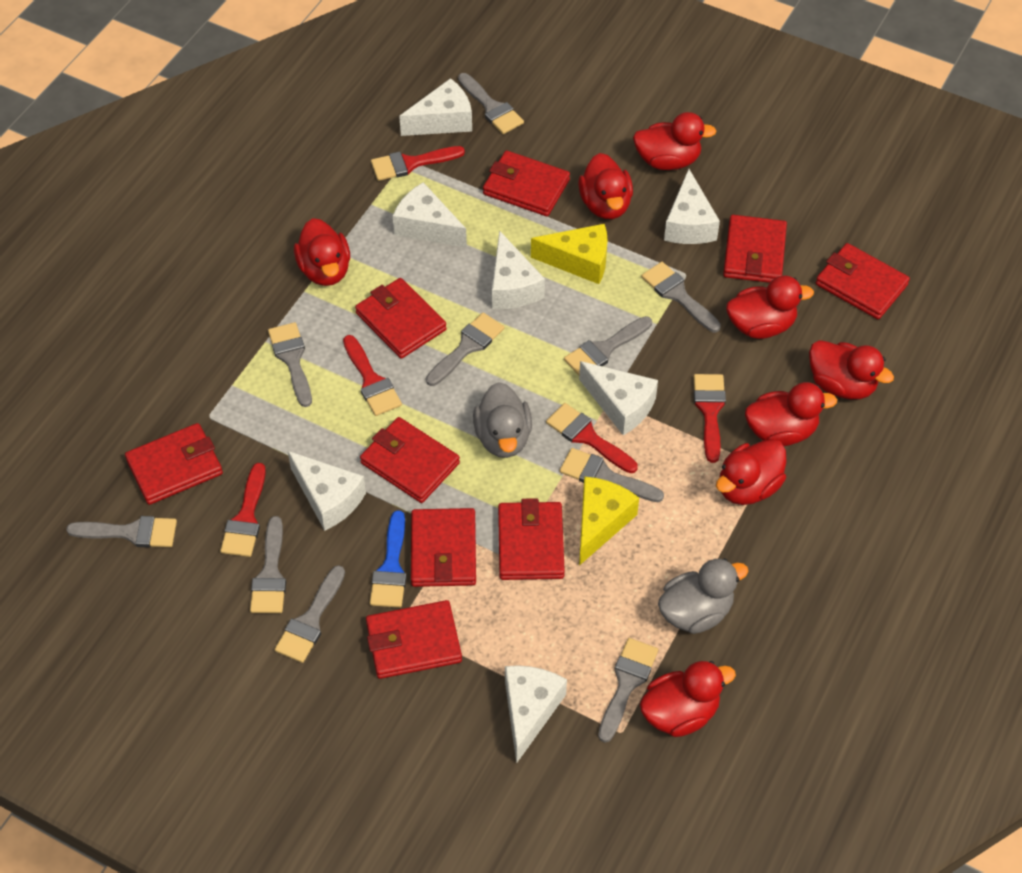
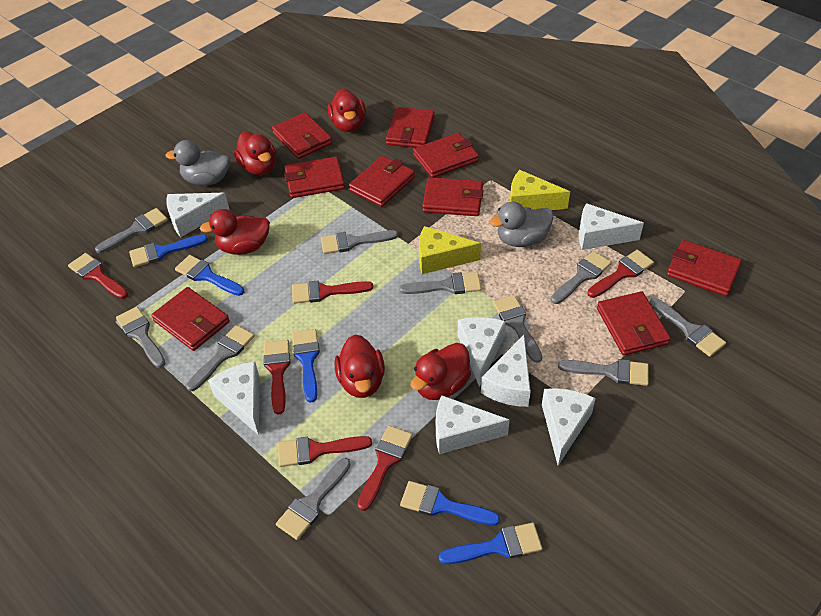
blue brush: 1 -> 5
red brush: 5 -> 6
red duck: 8 -> 5

